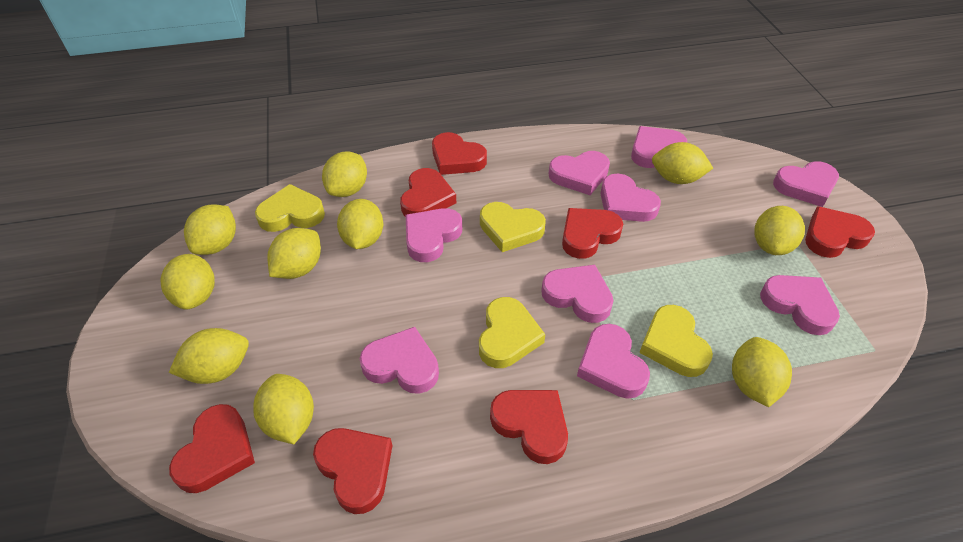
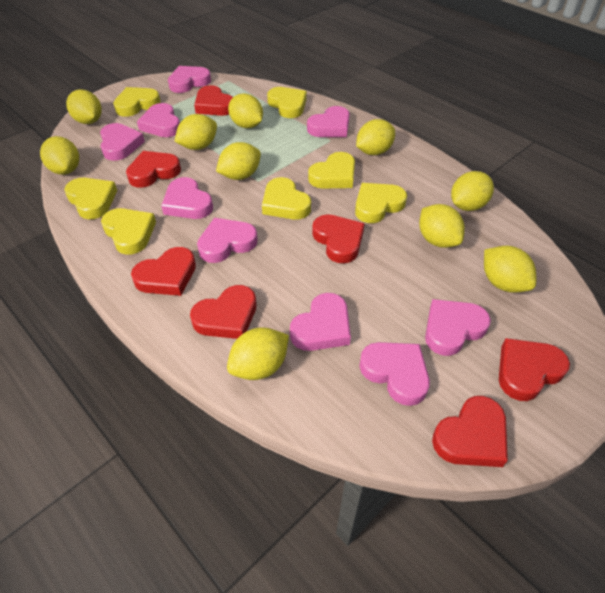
yellow heart: 4 -> 7

